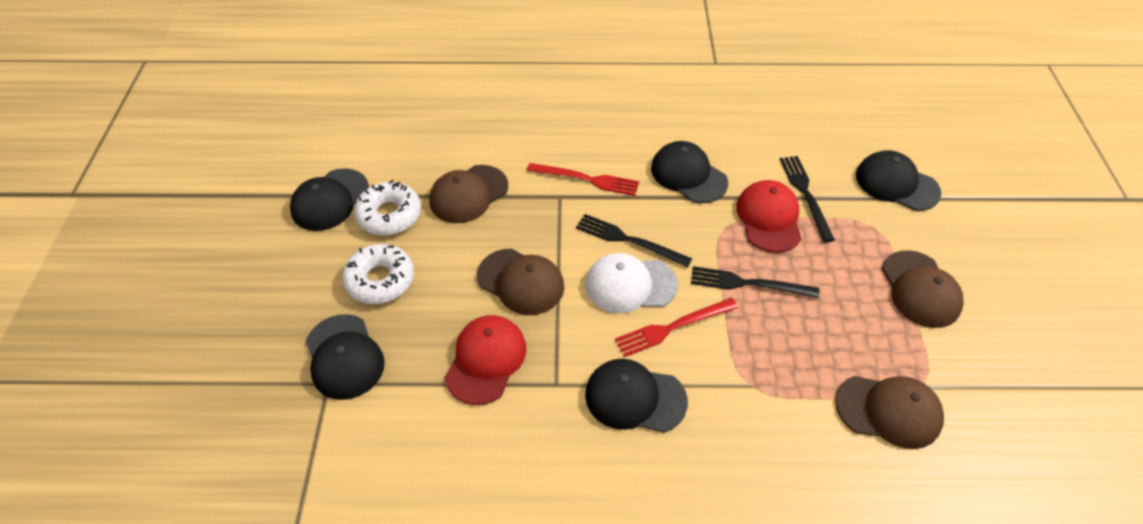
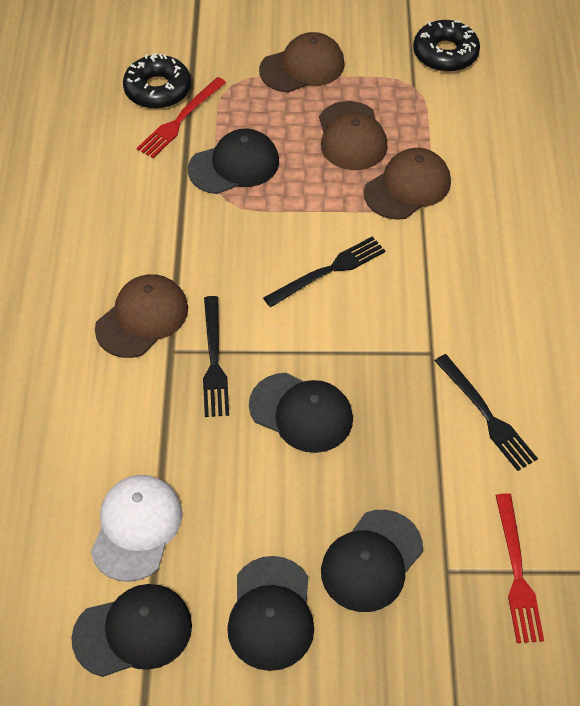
black donut: 0 -> 2
red cap: 2 -> 0
white donut: 2 -> 0

